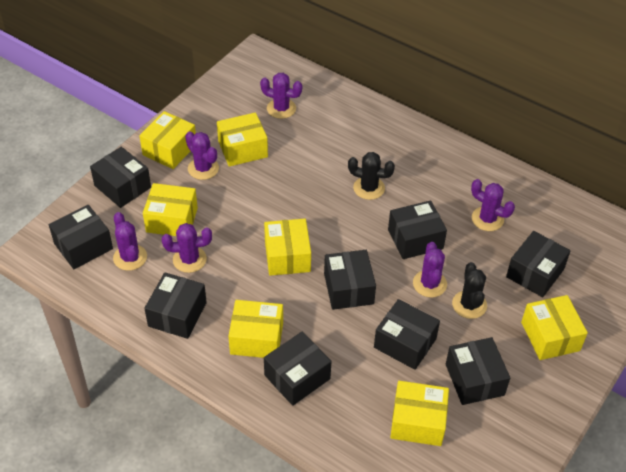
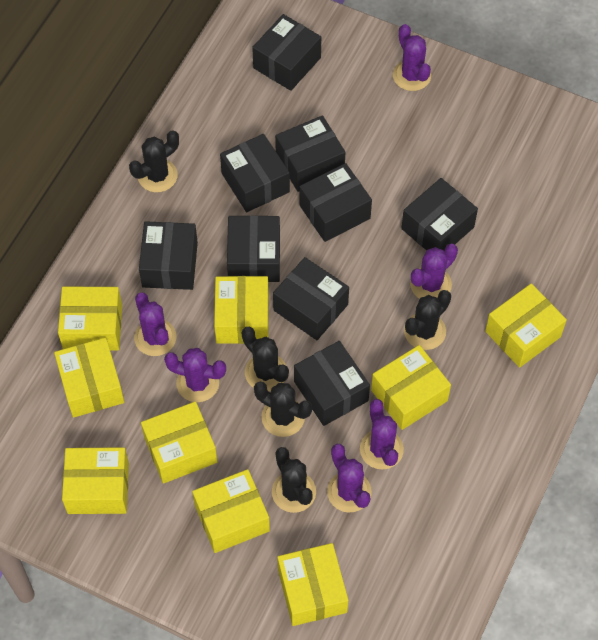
black cactus: 2 -> 5
yellow box: 7 -> 9

